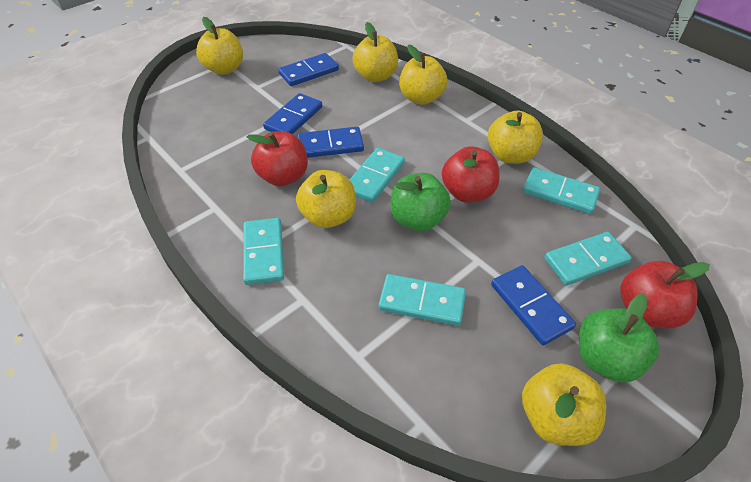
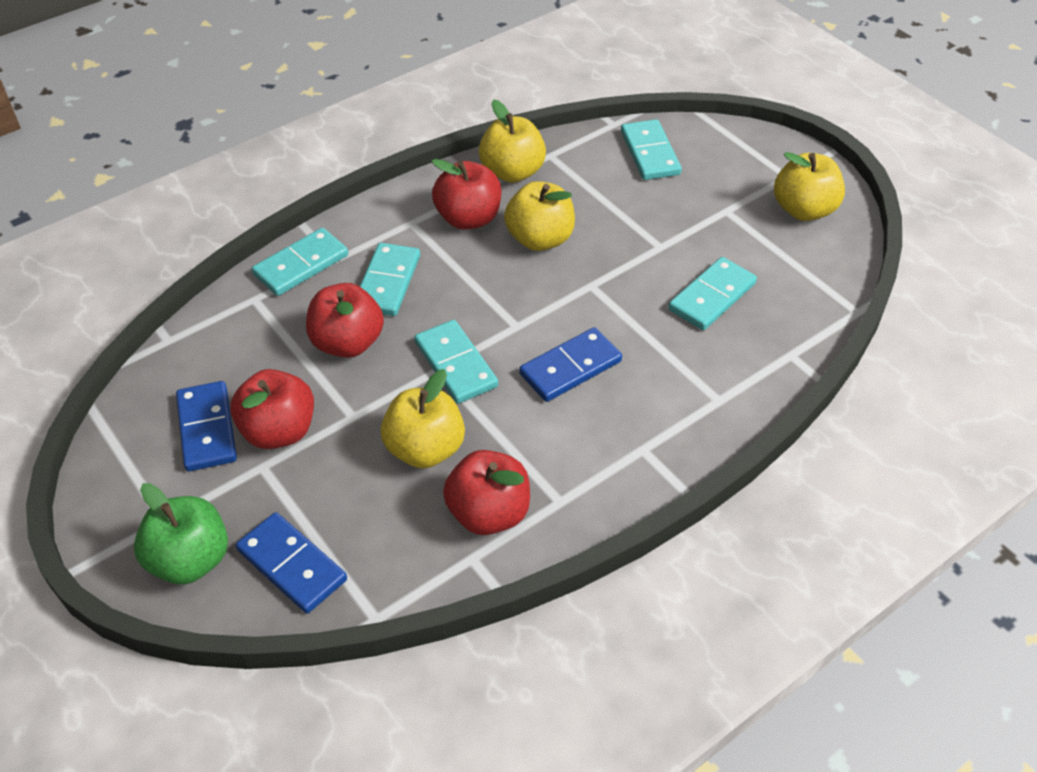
blue domino: 4 -> 3
green apple: 2 -> 1
red apple: 3 -> 4
yellow apple: 6 -> 4

